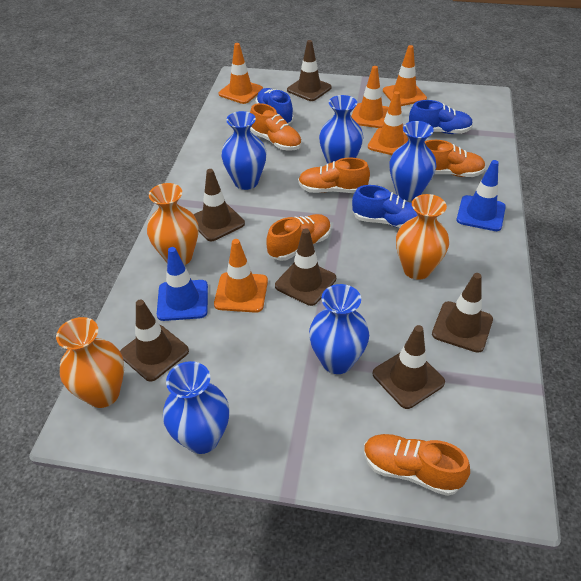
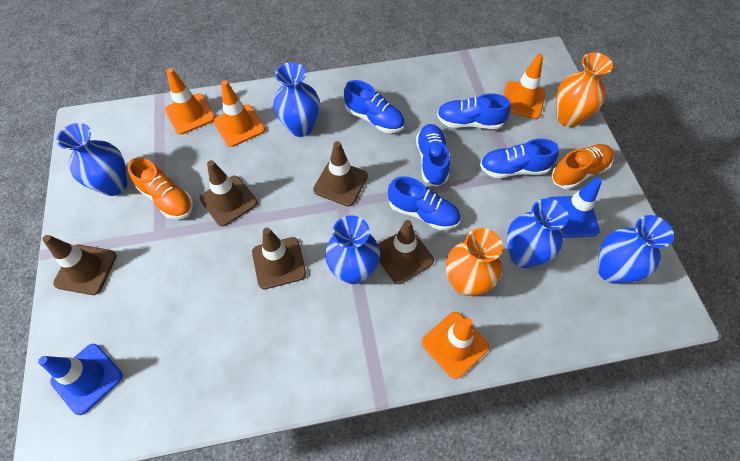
blue shoe: 3 -> 5
brown traffic cone: 6 -> 5
orange shoe: 5 -> 2
orange traffic cone: 5 -> 4
orange vase: 3 -> 2

